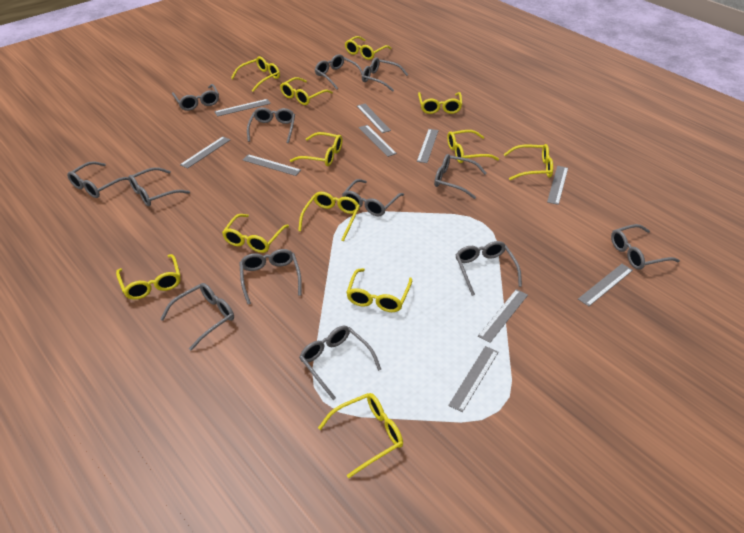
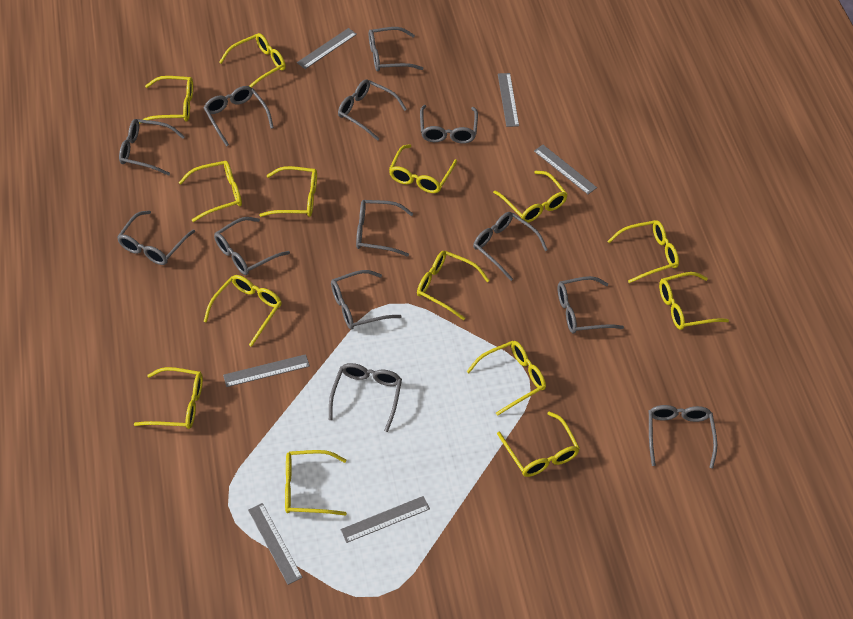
grey ruler: 10 -> 6
yellow glasses: 12 -> 14

